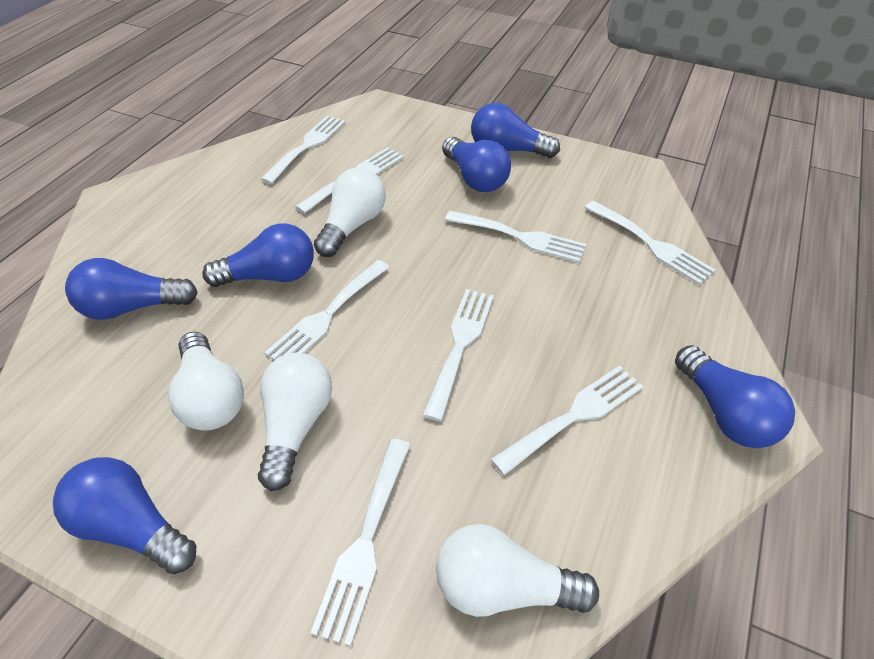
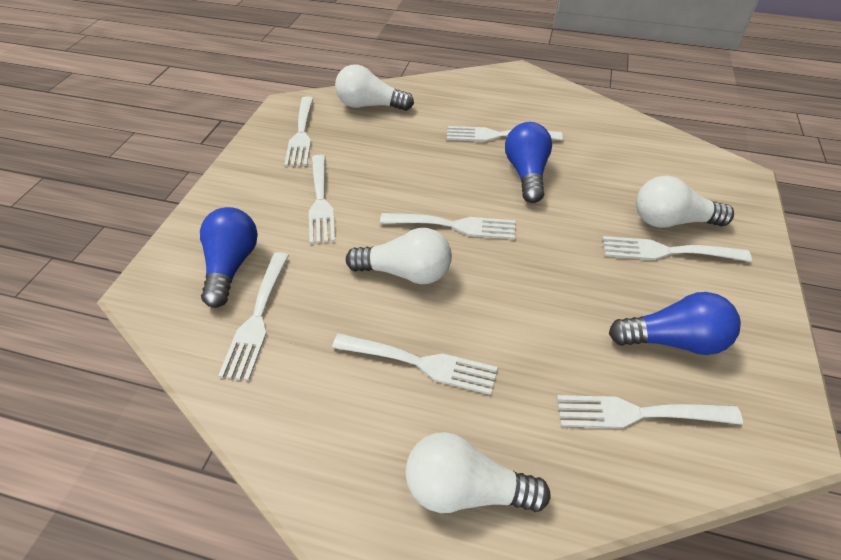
blue light bulb: 6 -> 3

